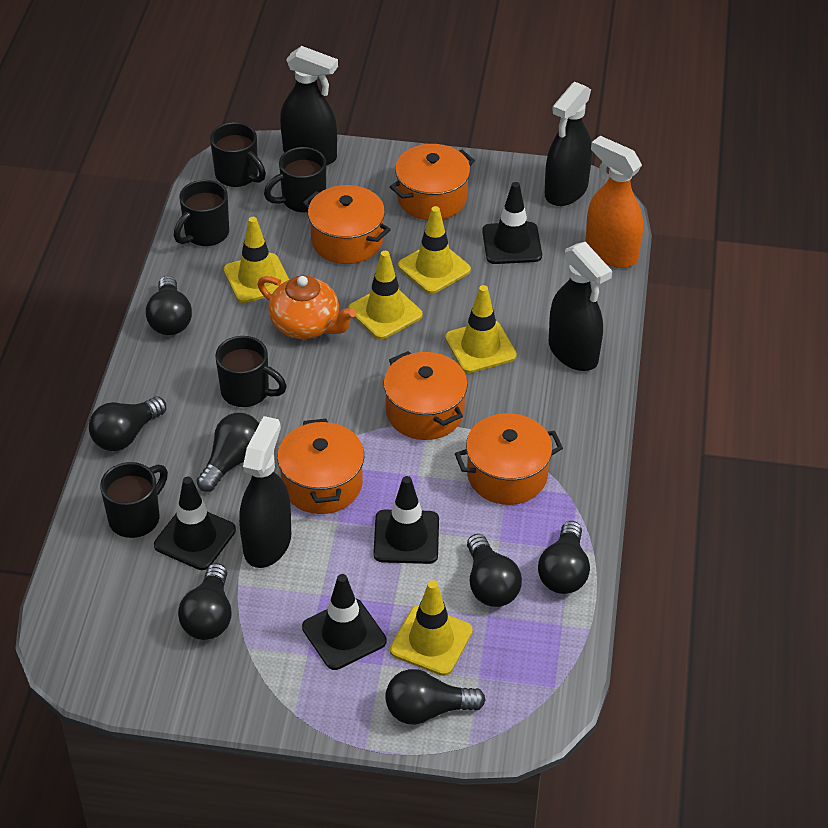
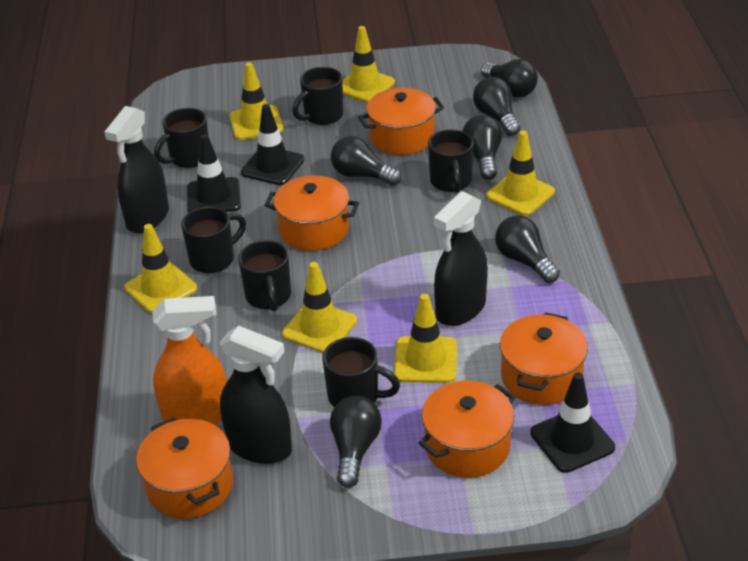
black light bulb: 7 -> 6
black mug: 5 -> 6
black spray bottle: 4 -> 3
black traffic cone: 4 -> 3
orange teapot: 1 -> 0
yellow traffic cone: 5 -> 6

